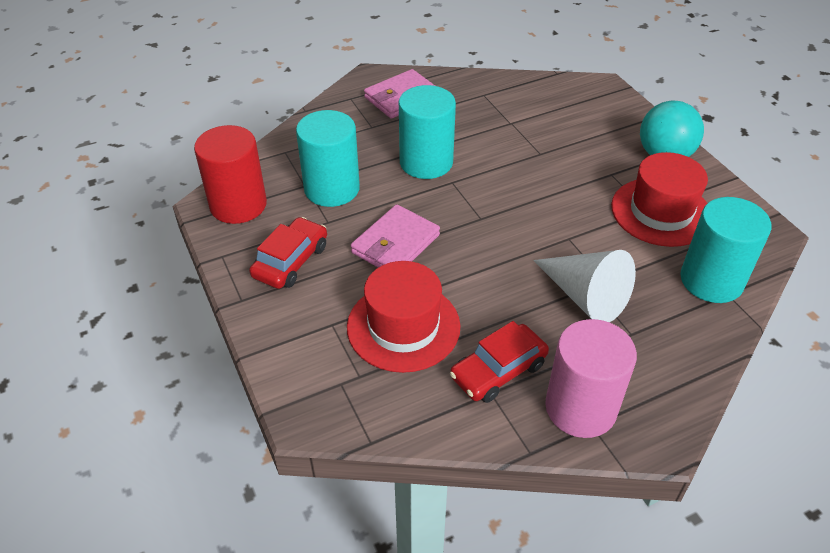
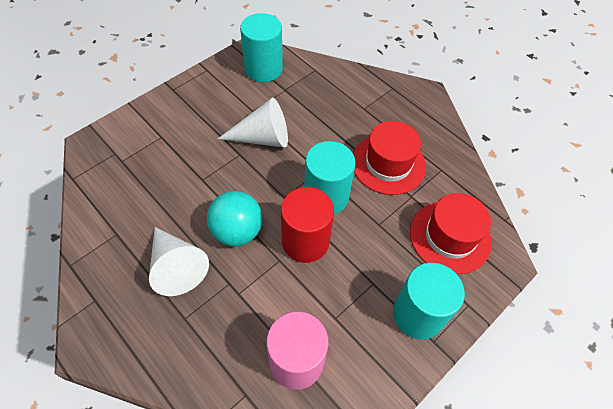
pink wallet: 2 -> 0
red car: 2 -> 0
white cone: 1 -> 2

